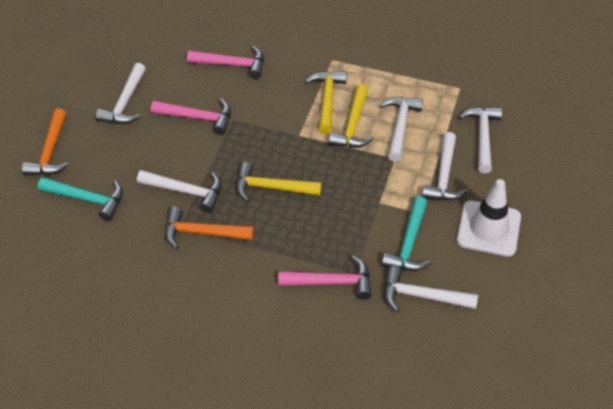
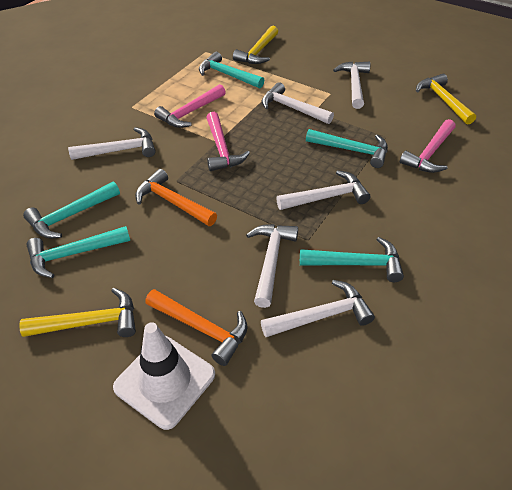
turquoise hammer: 2 -> 5

